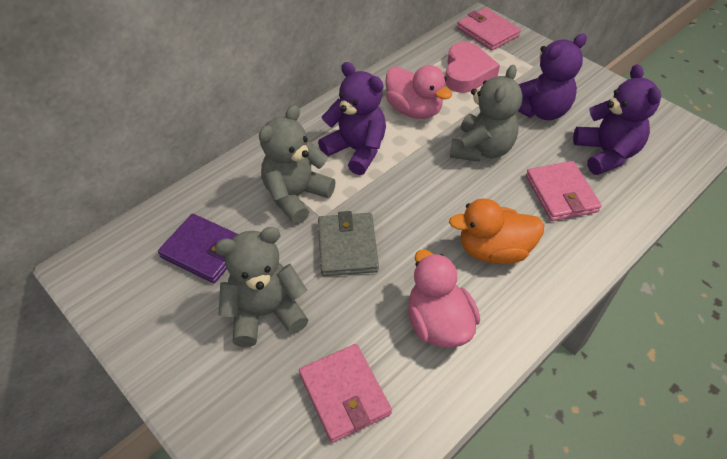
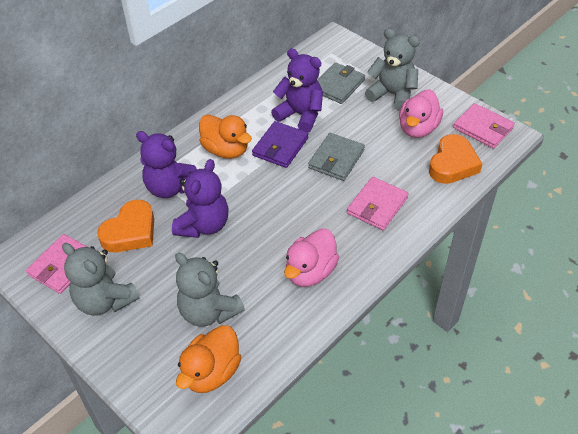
grey wallet: 1 -> 2
orange duck: 1 -> 2
orange heart: 0 -> 2
pink heart: 1 -> 0

